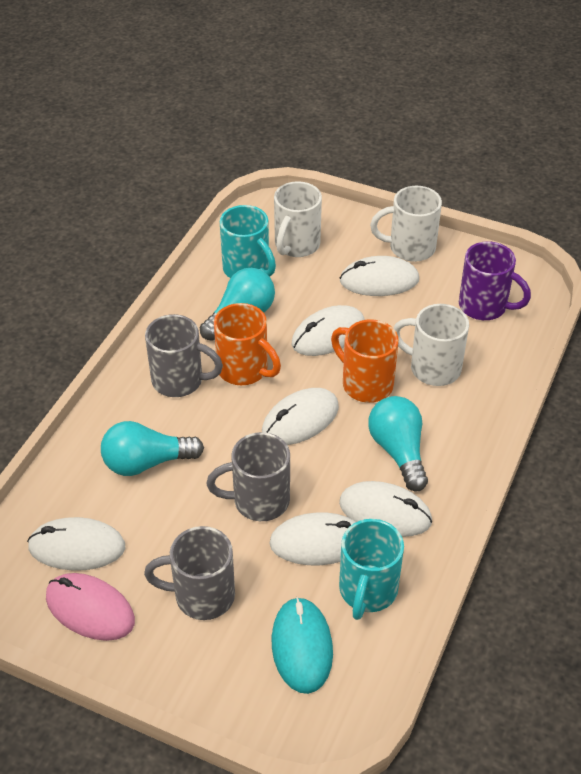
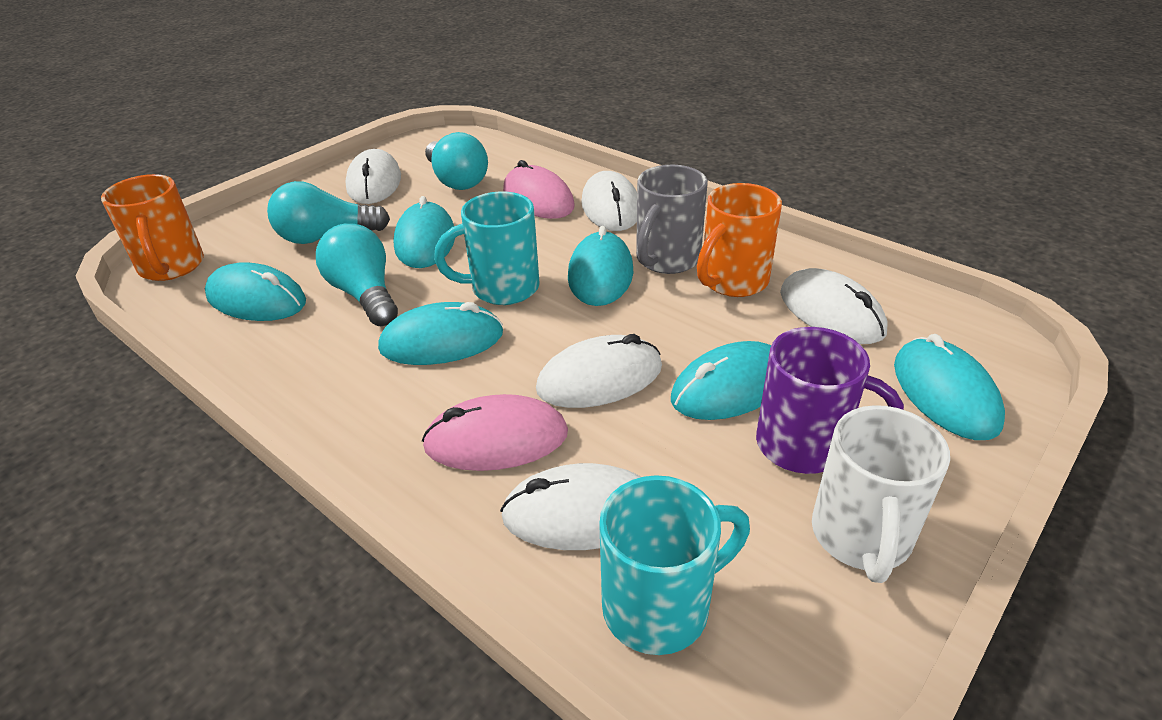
grey mug: 3 -> 1
pink mouse: 1 -> 2
turquoise mouse: 1 -> 6
white mouse: 6 -> 5
white mug: 3 -> 1

